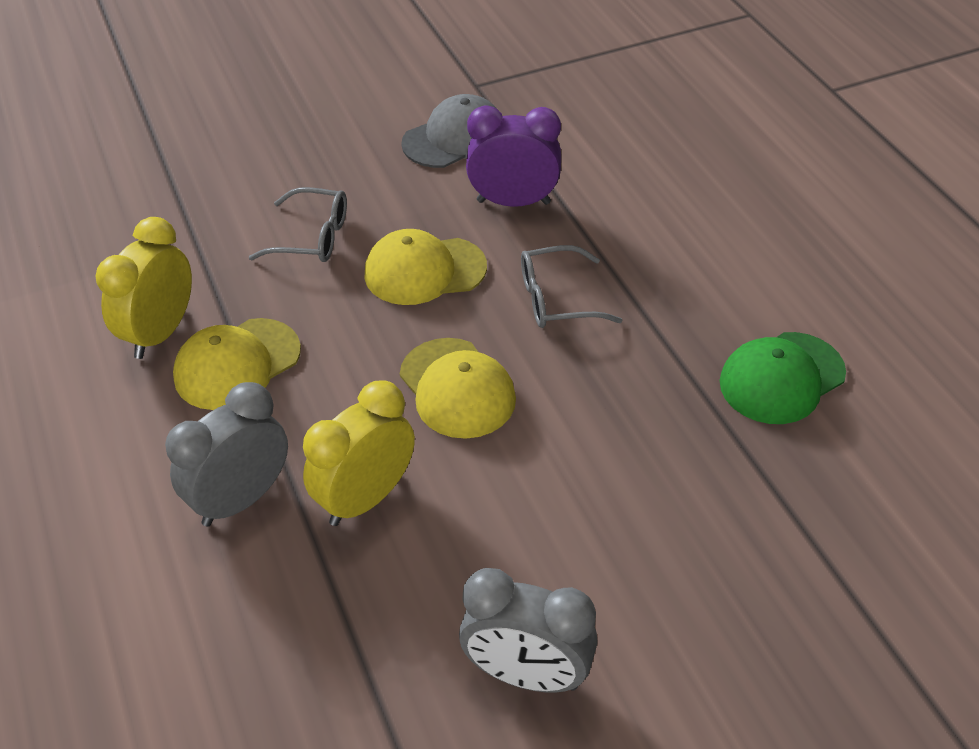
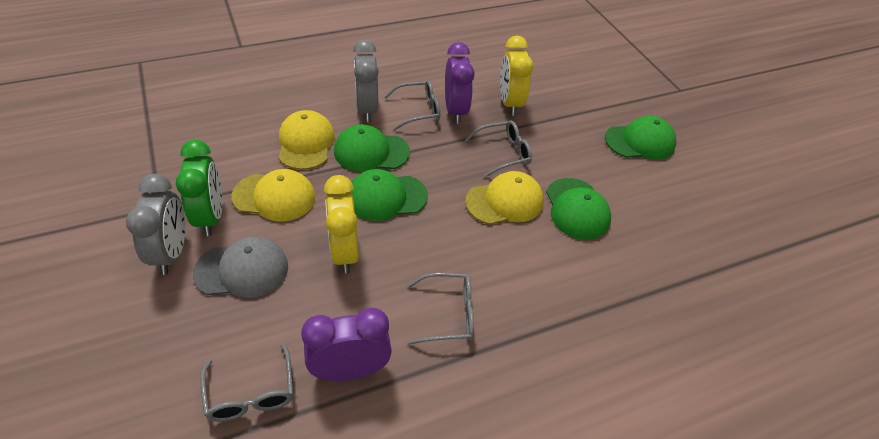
green cap: 1 -> 4
green clock: 0 -> 1
grey glasses: 2 -> 4
purple clock: 1 -> 2

